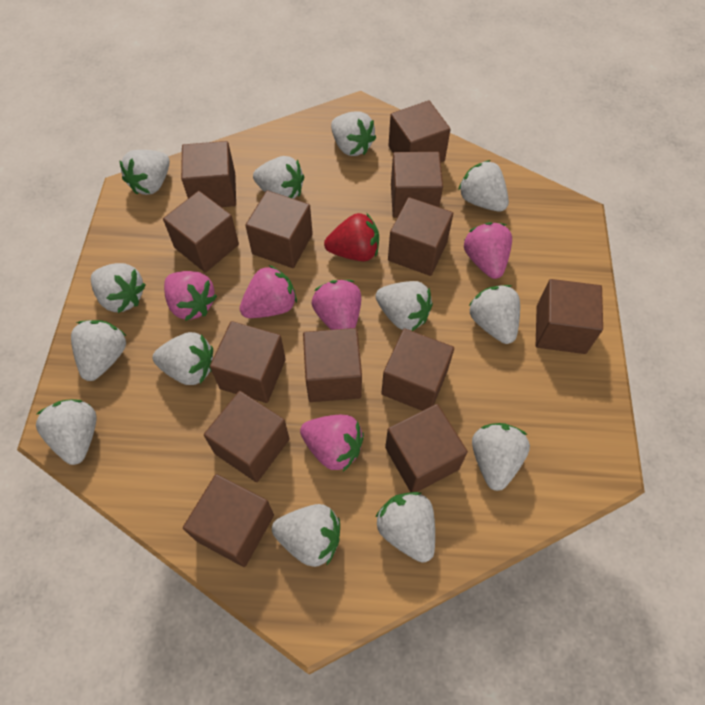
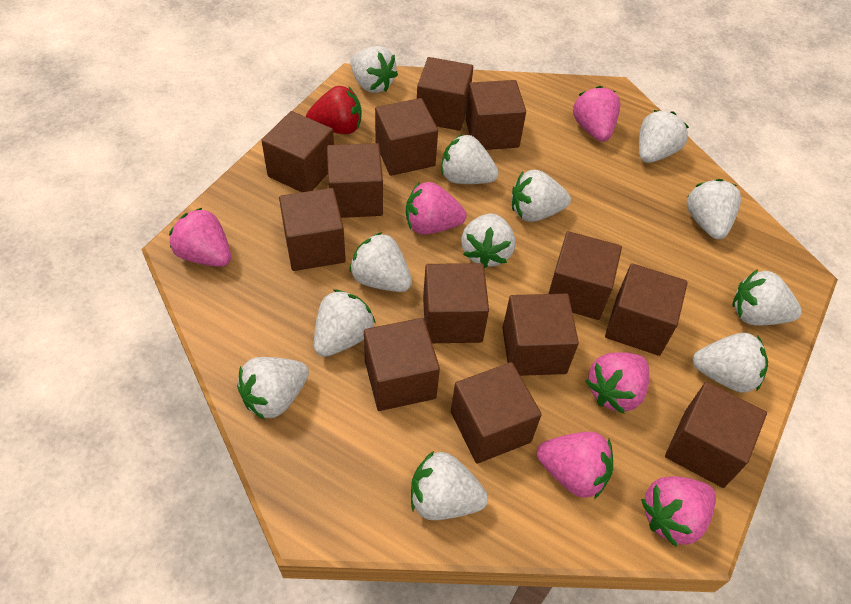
pink strawberry: 5 -> 6
white strawberry: 13 -> 12

